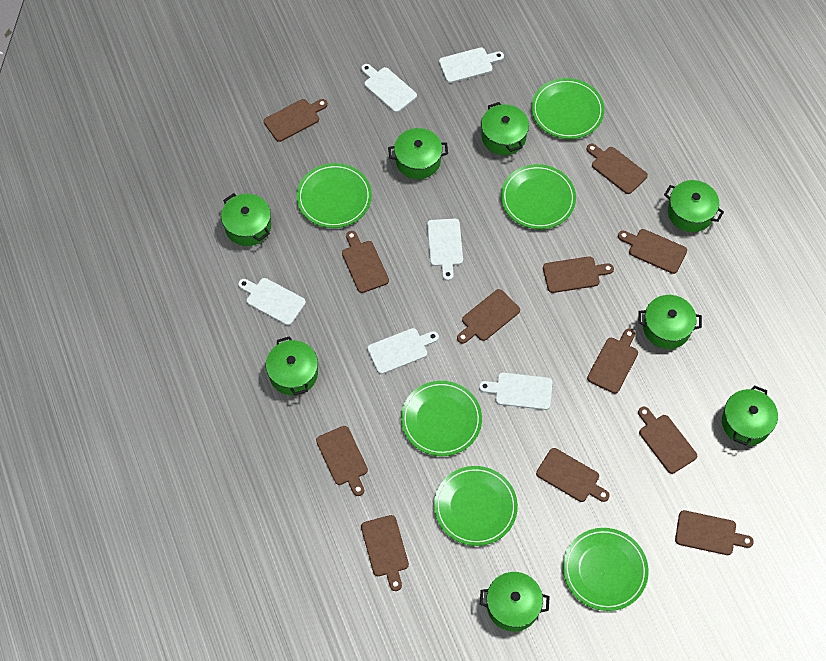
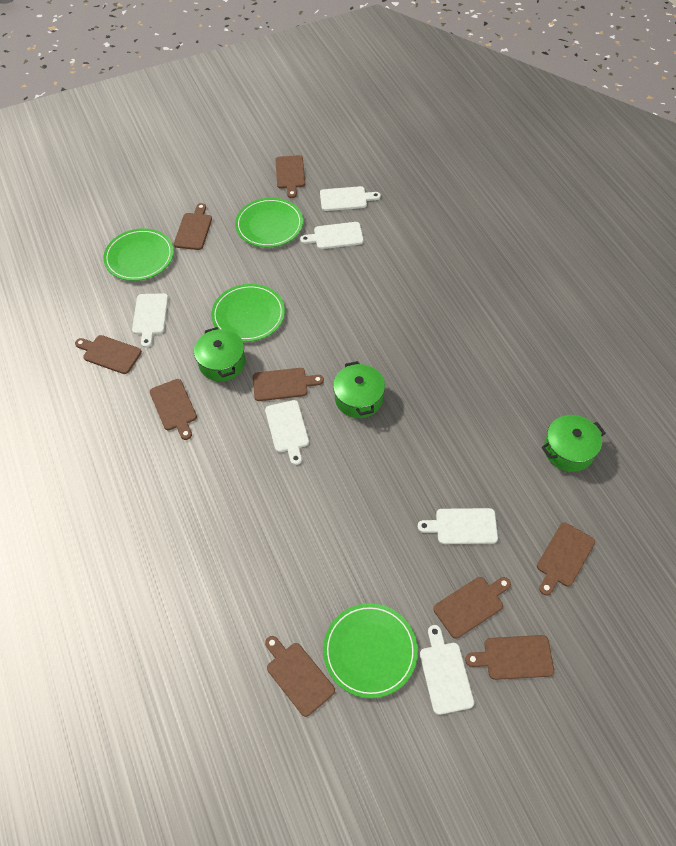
brown cutting board: 12 -> 9
green plate: 6 -> 4
green pot: 8 -> 3

